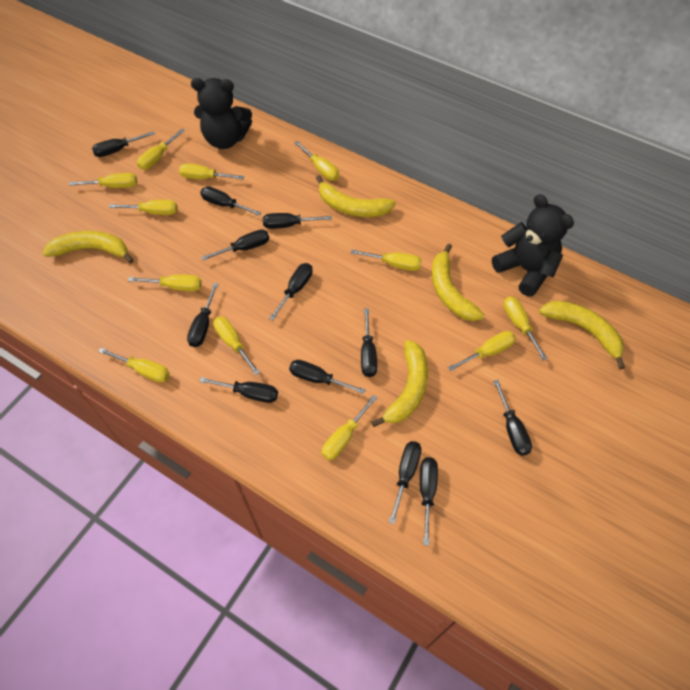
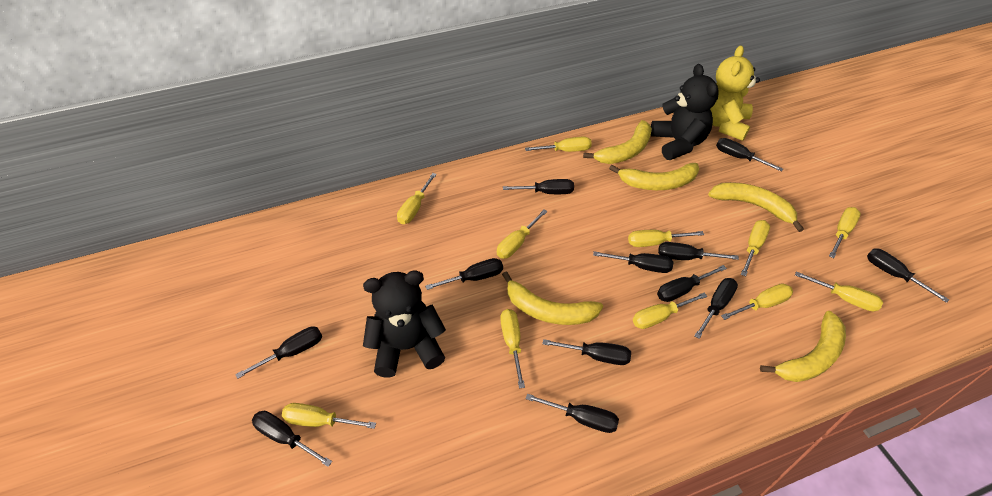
yellow screwdriver: 12 -> 11
yellow teddy bear: 0 -> 1

